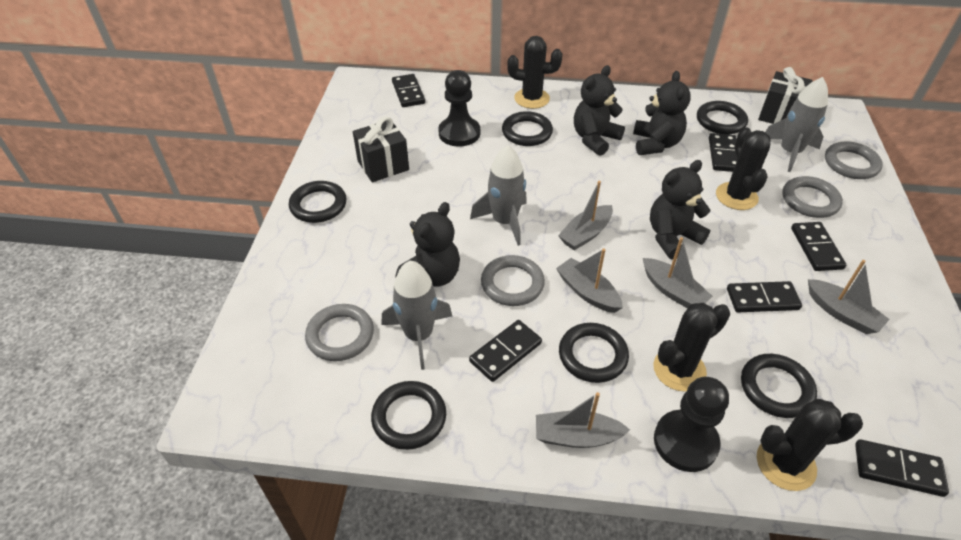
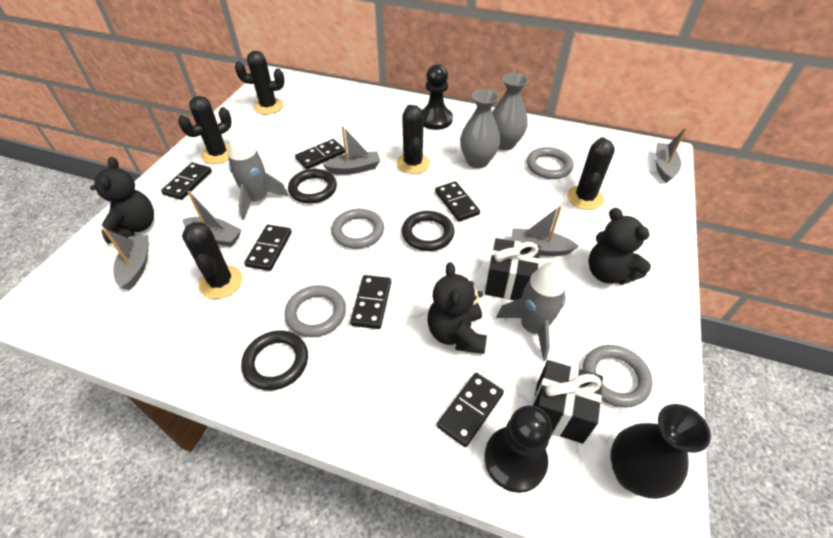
black cactus: 4 -> 5
black ring: 6 -> 3
black teddy bear: 4 -> 3
black vase: 0 -> 1
grey rocket: 3 -> 2
grey vase: 0 -> 2

